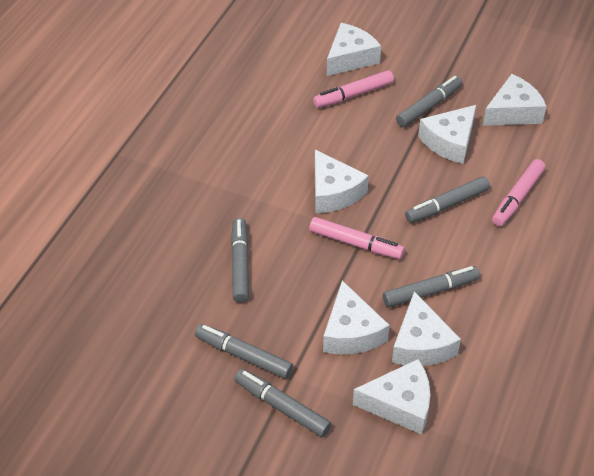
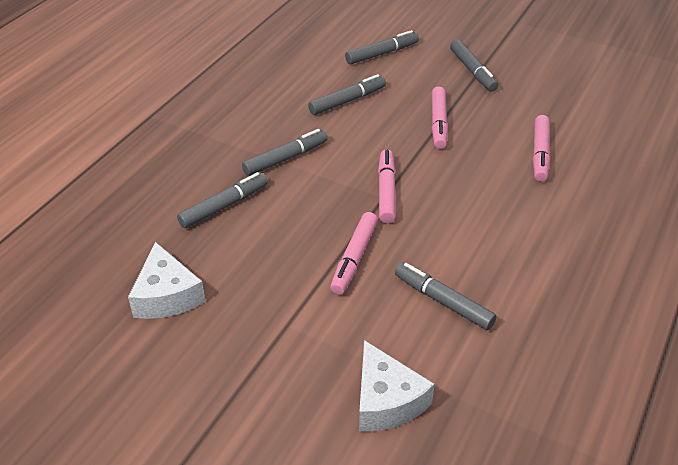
pink marker: 3 -> 4
white cheese: 7 -> 2

